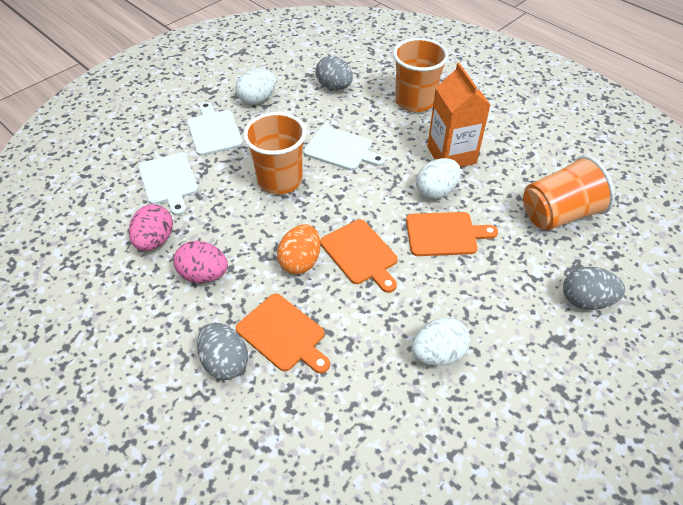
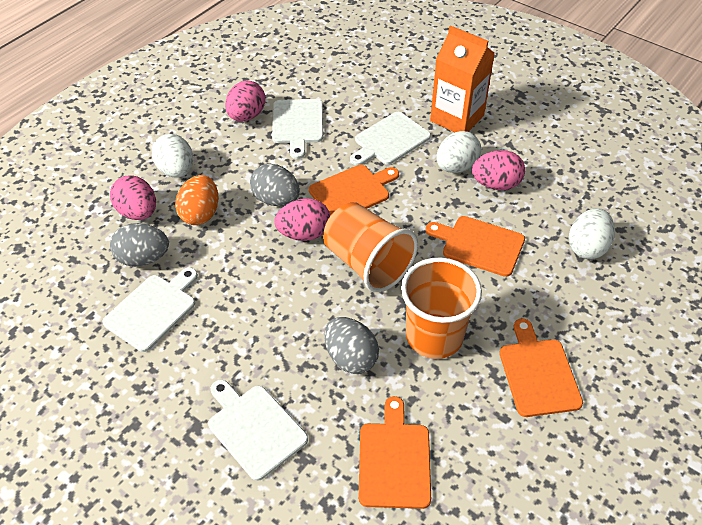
orange cup: 3 -> 2
orange cutting board: 3 -> 4
pink egg: 2 -> 4
white cutting board: 3 -> 4

